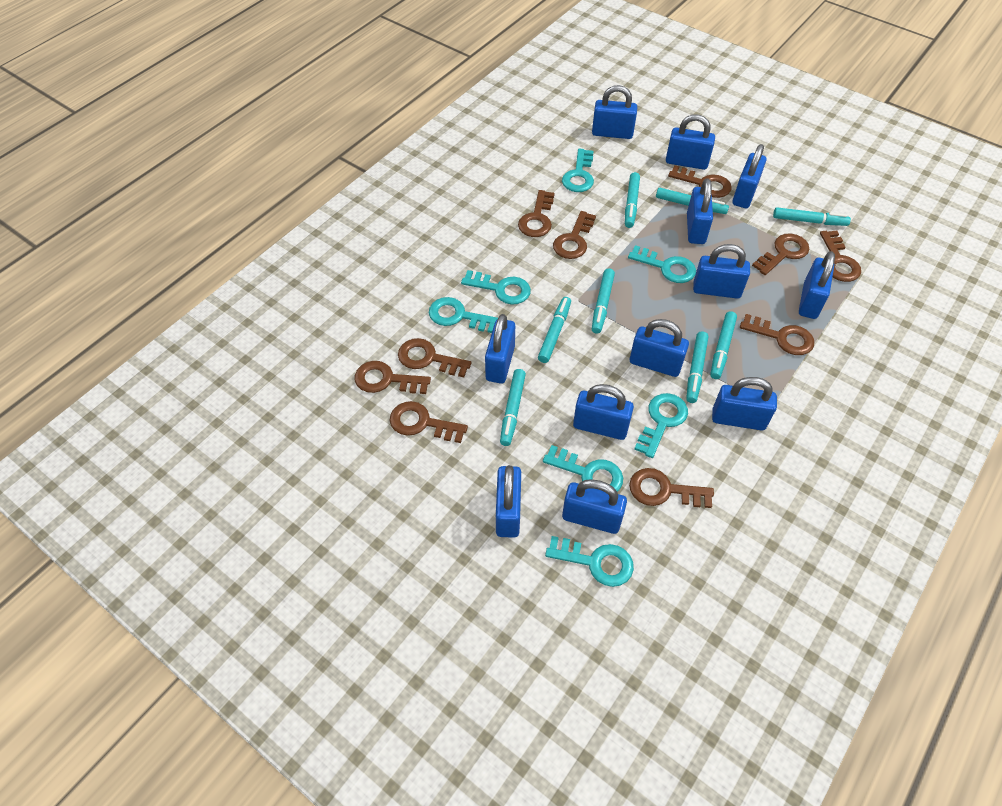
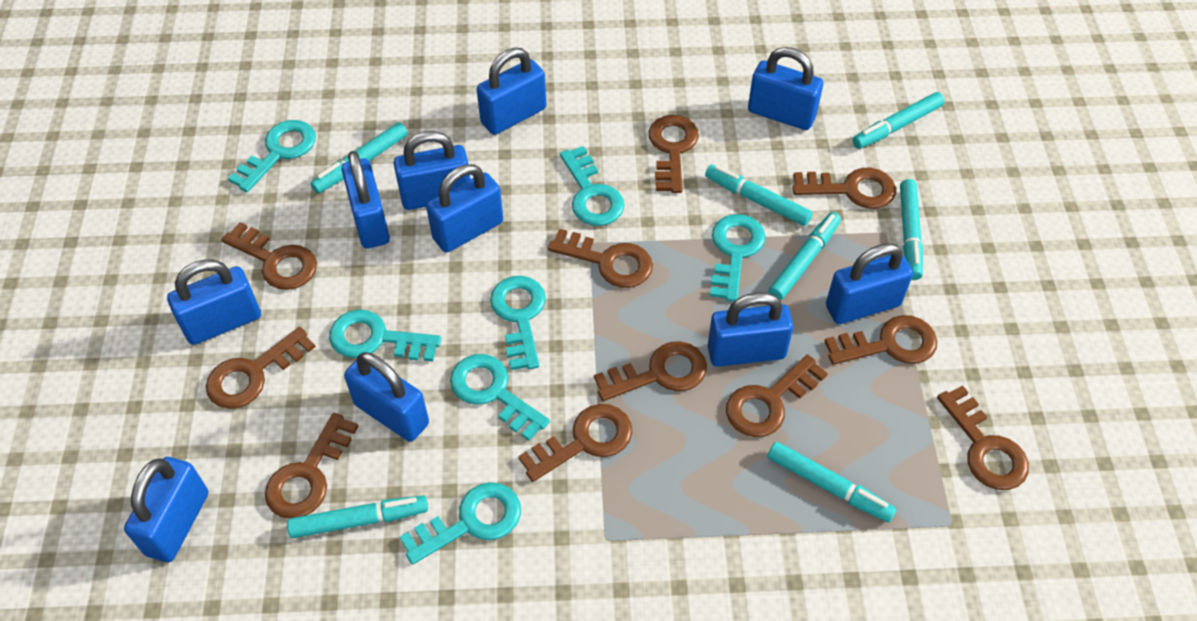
blue padlock: 12 -> 10
brown key: 10 -> 11
turquoise marker: 8 -> 7

